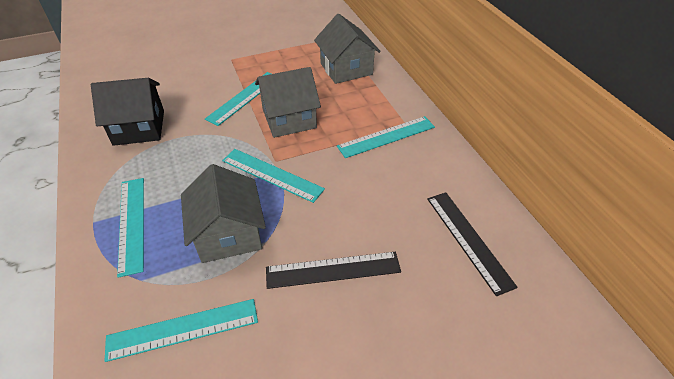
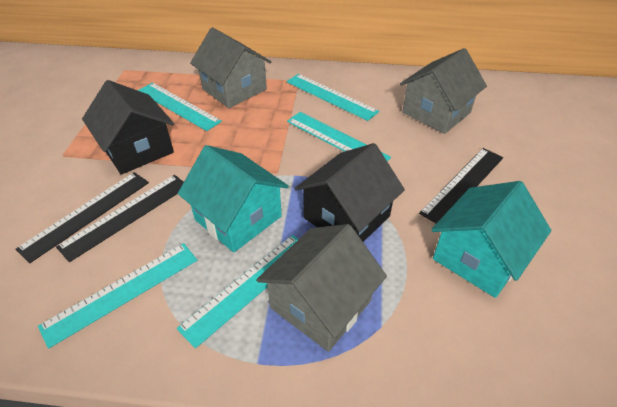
black house: 1 -> 2
black ruler: 2 -> 3
turquoise house: 0 -> 2

